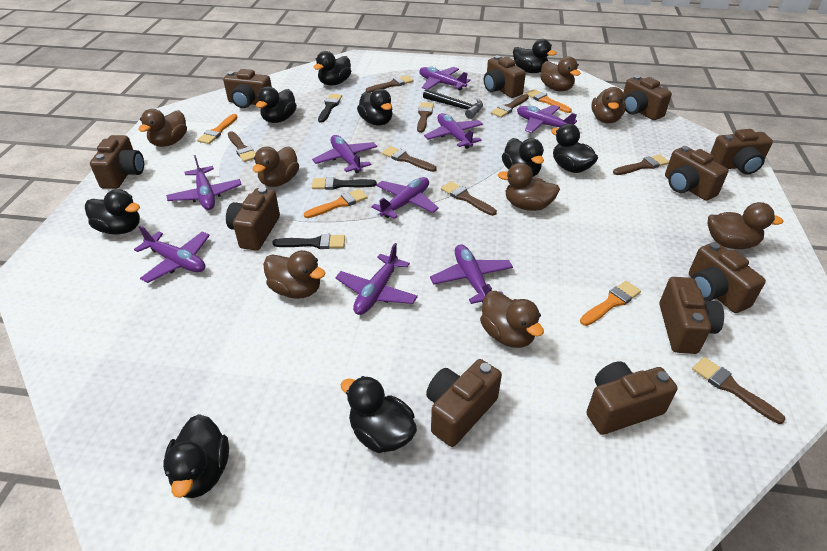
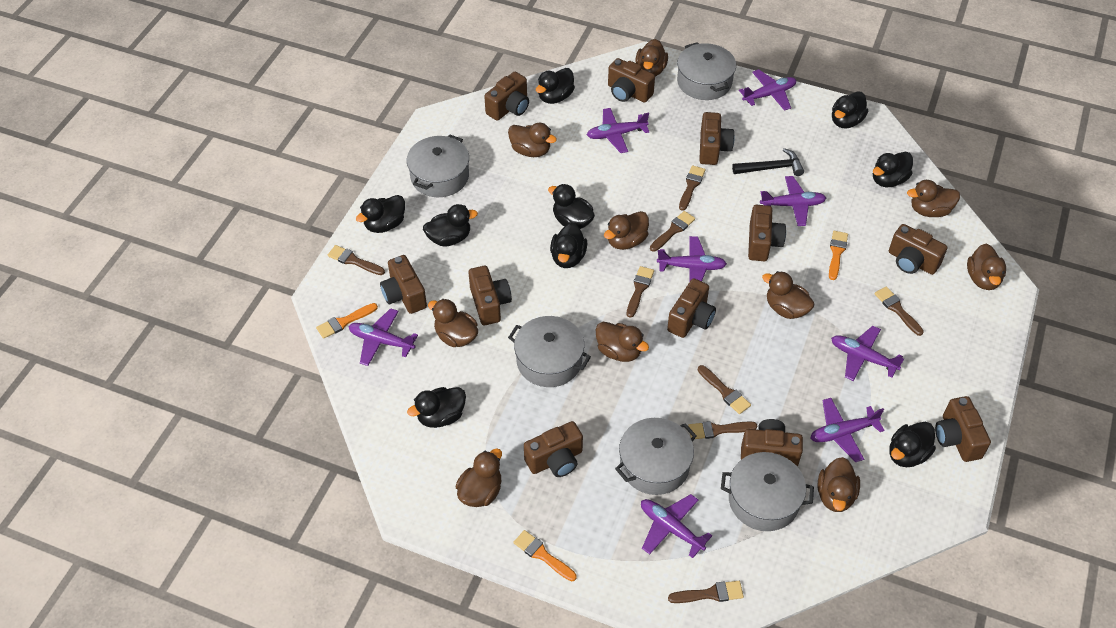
black brush: 3 -> 0
brown duck: 8 -> 10
grey pot: 0 -> 5
orange brush: 4 -> 3
purple plane: 9 -> 8

